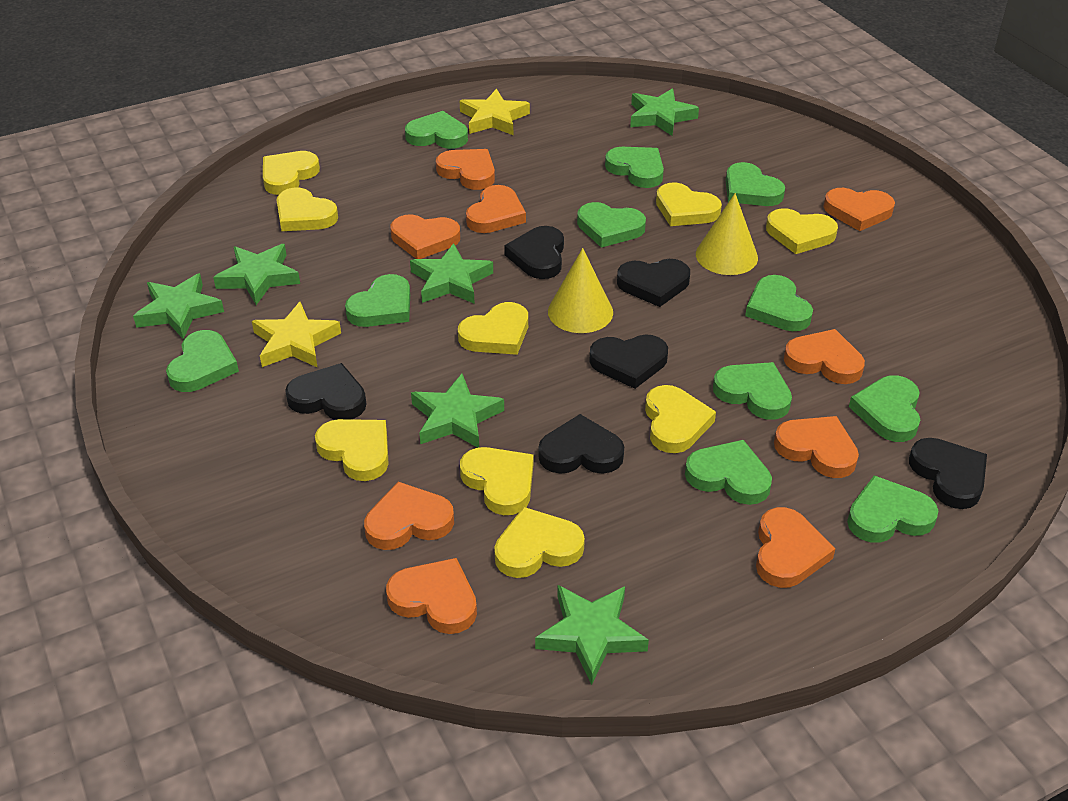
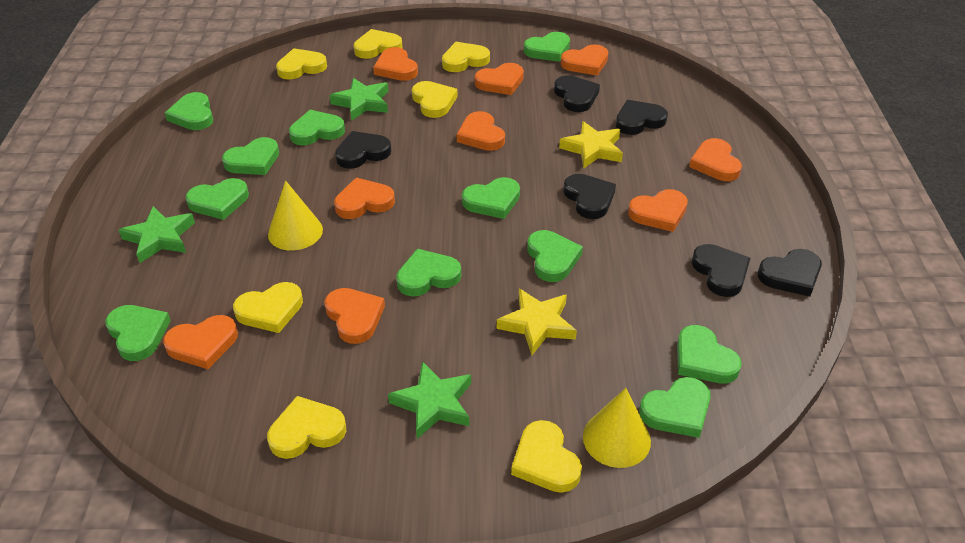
green star: 6 -> 3
yellow heart: 9 -> 7

